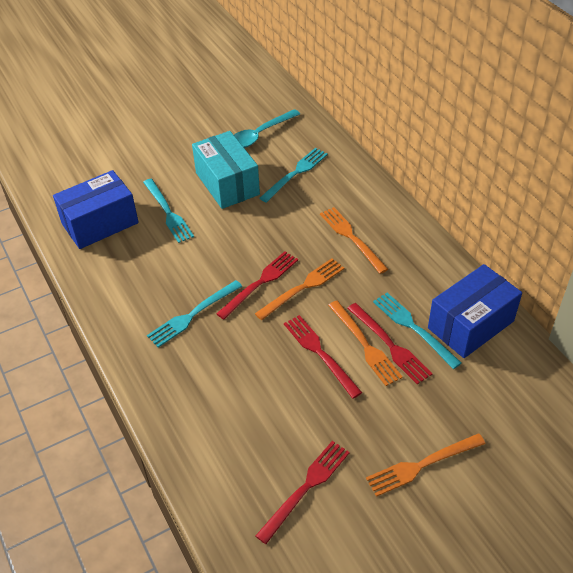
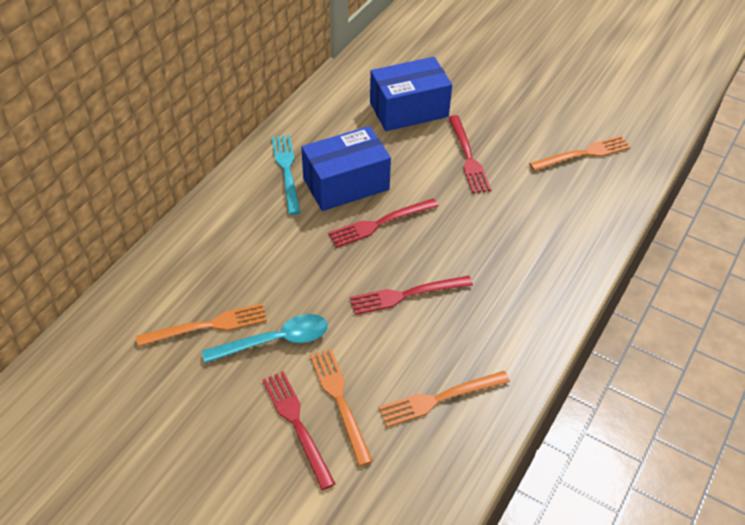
turquoise box: 1 -> 0
turquoise fork: 4 -> 1

